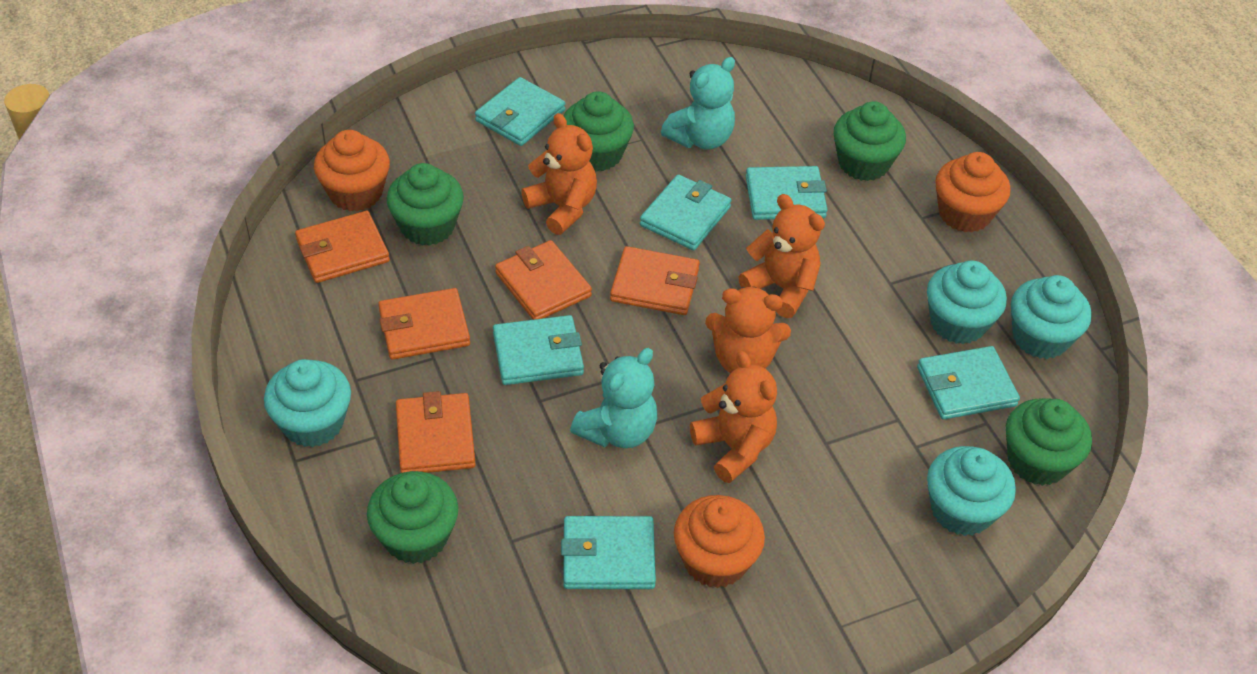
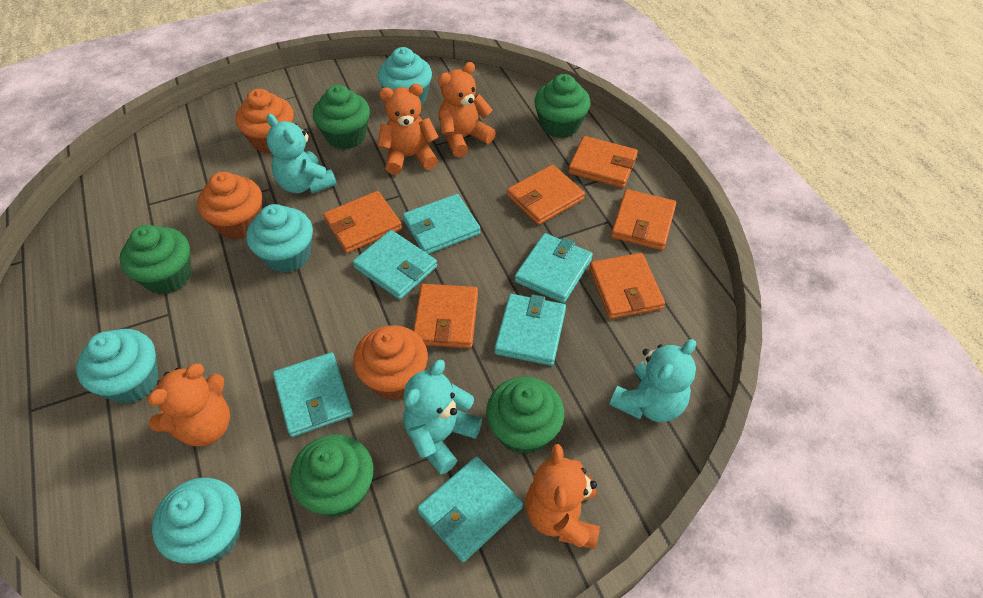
orange wallet: 5 -> 6
turquoise teddy bear: 2 -> 3

